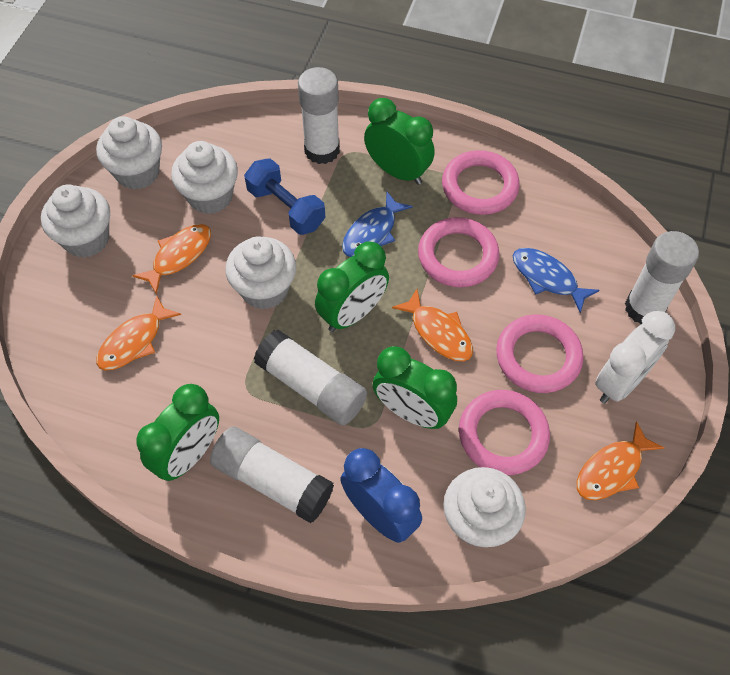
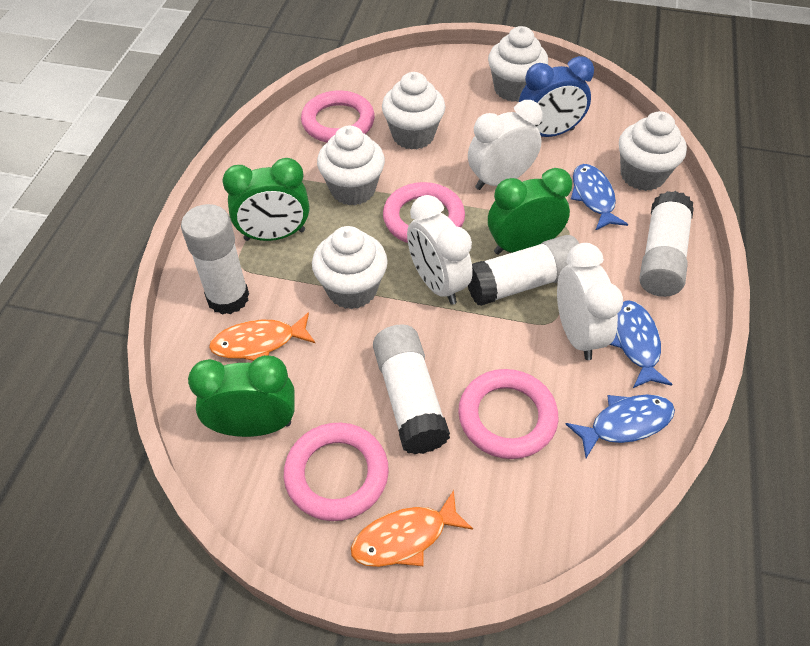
blue dumbbell: 1 -> 0
blue fish: 2 -> 3
green clock: 4 -> 3
orange fish: 4 -> 2
white clock: 1 -> 3

